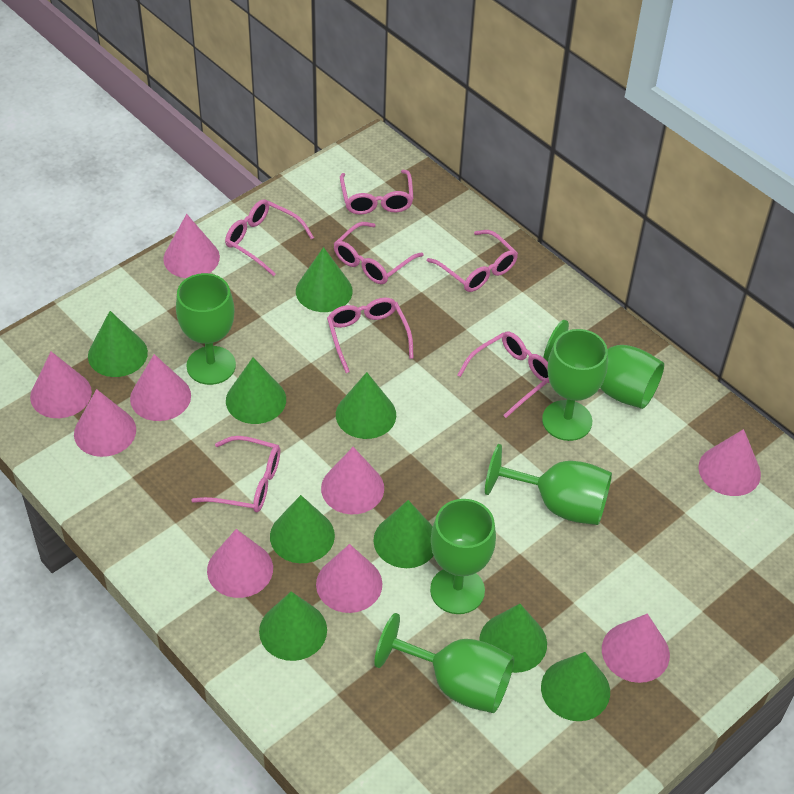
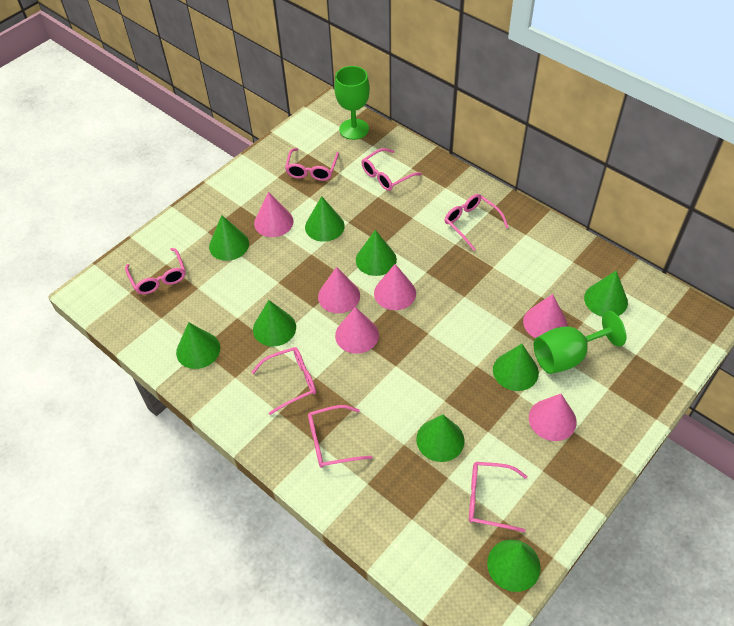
green goblet: 6 -> 2
pink cone: 9 -> 6

